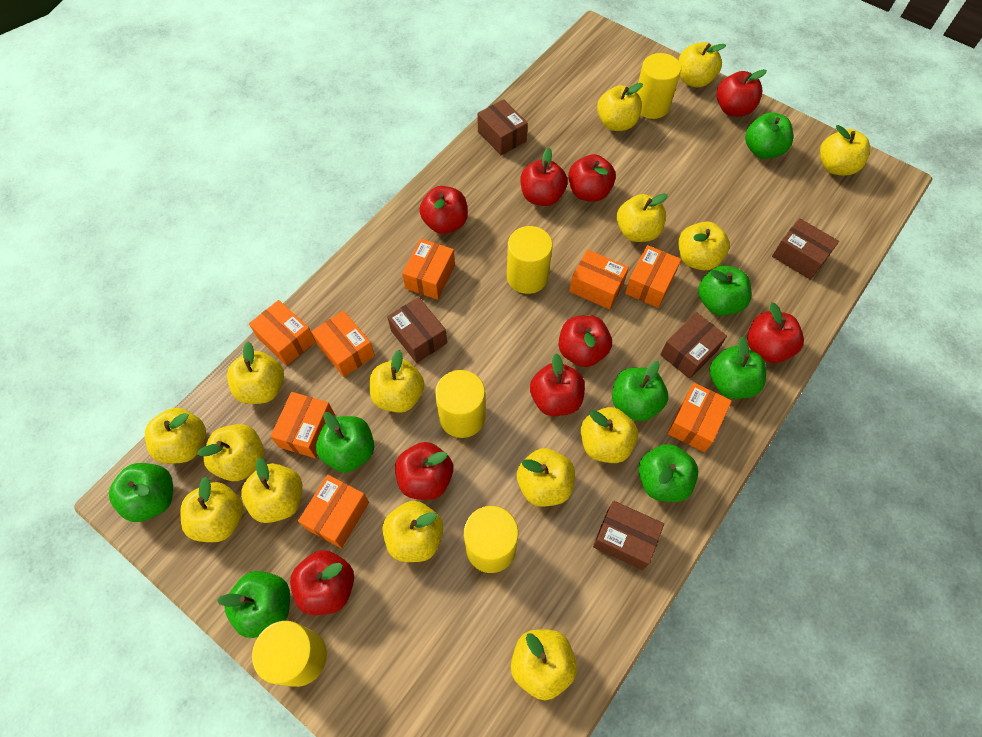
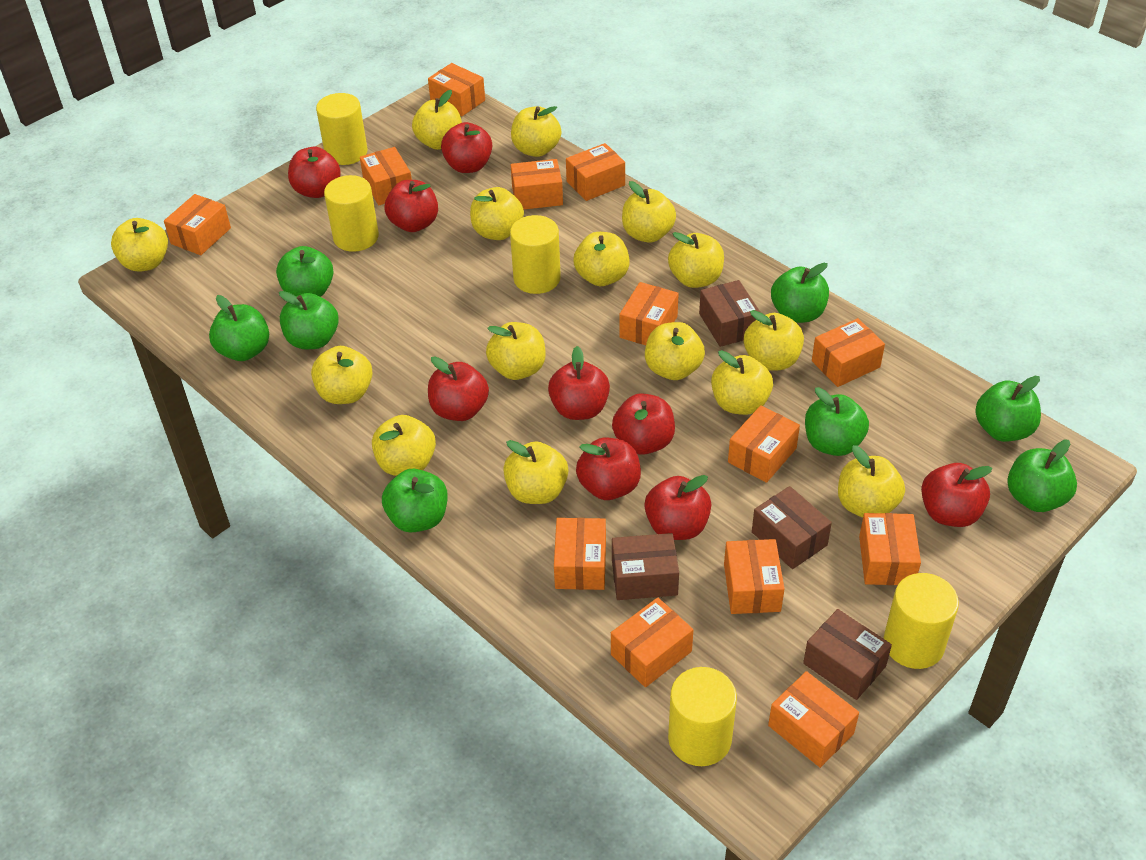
brown box: 5 -> 4
orange box: 8 -> 13

